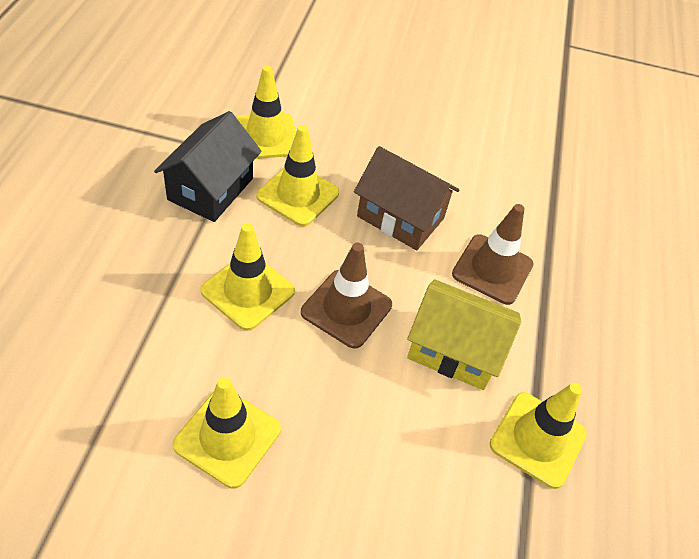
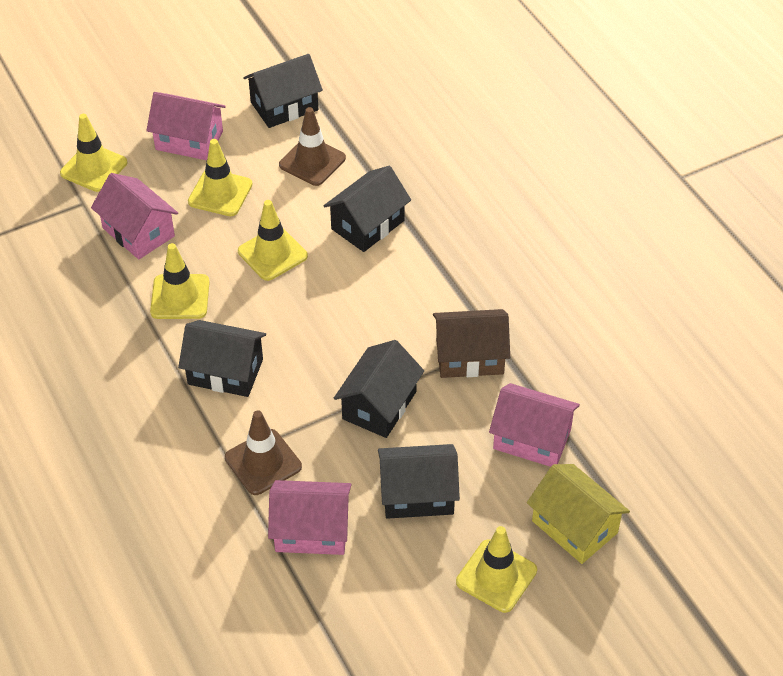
black house: 1 -> 5
pink house: 0 -> 4

